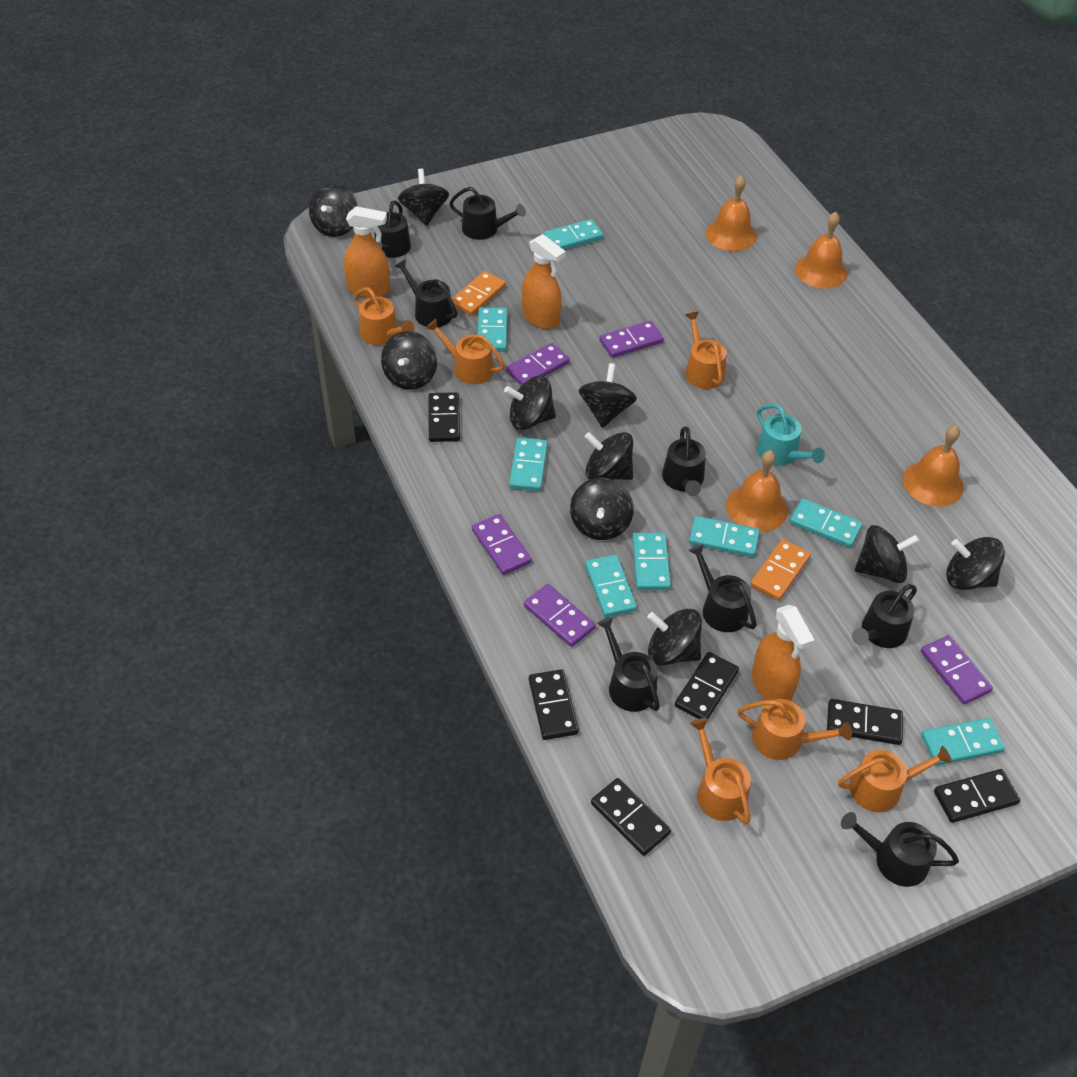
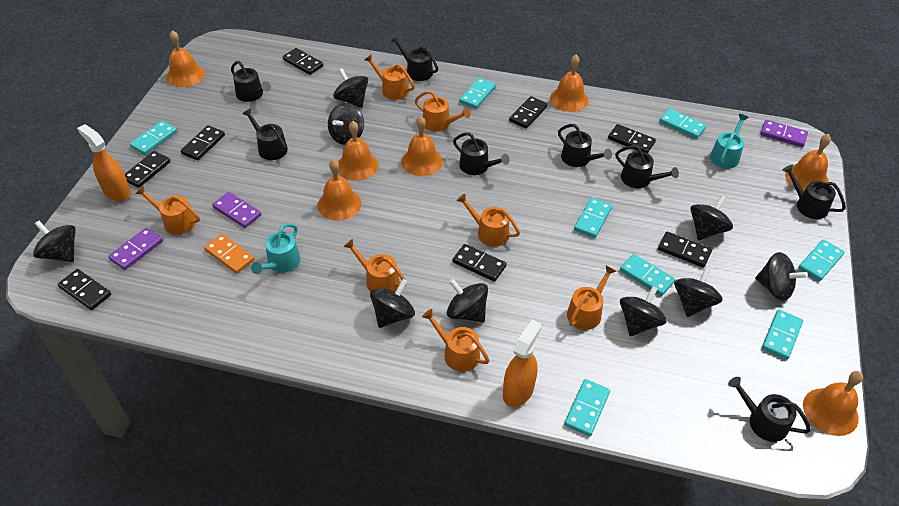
black domino: 6 -> 8
black spinning top: 10 -> 9
orange bell: 4 -> 7
orange domino: 2 -> 1
orange spray bottle: 3 -> 2
orange watering can: 6 -> 7
purple domino: 5 -> 3
turquoise watering can: 1 -> 2

